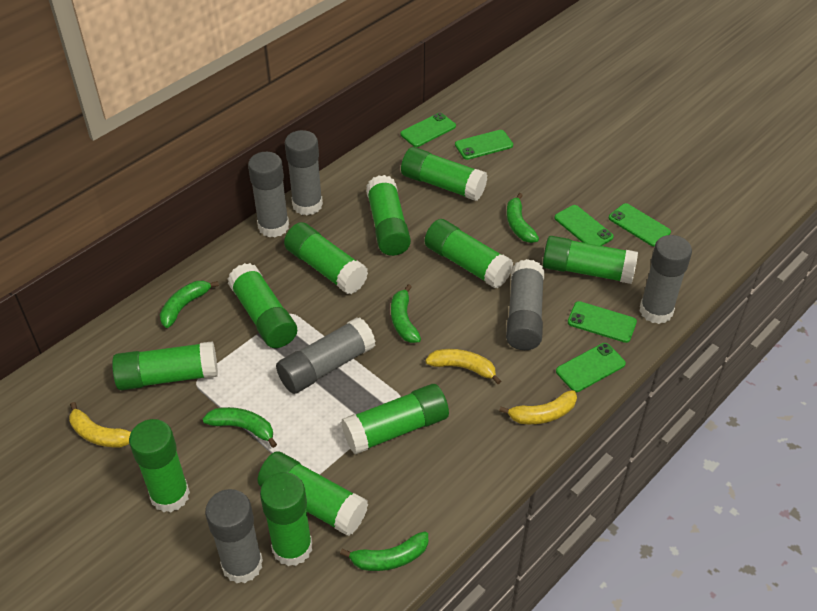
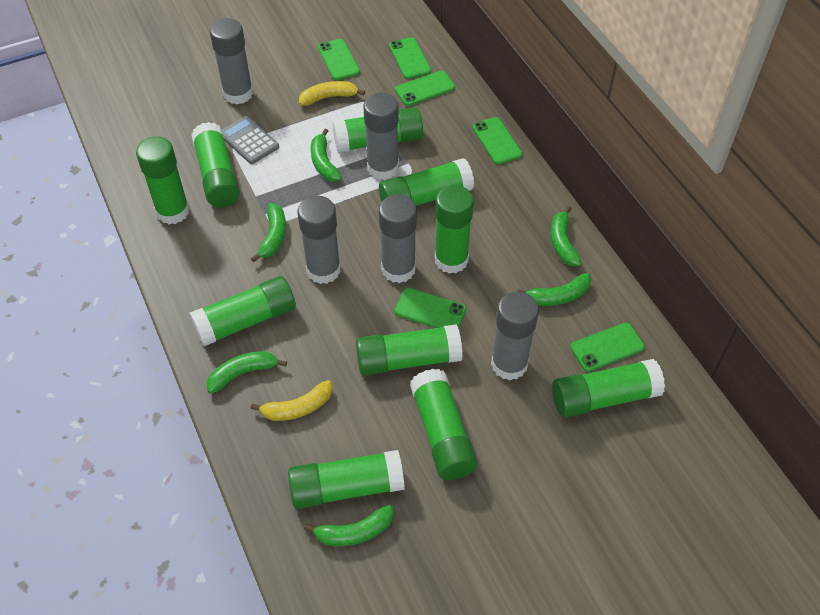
green banana: 5 -> 6
green glue stick: 11 -> 10
grey calculator: 0 -> 1
grey glue stick: 6 -> 5
yellow banana: 3 -> 2

